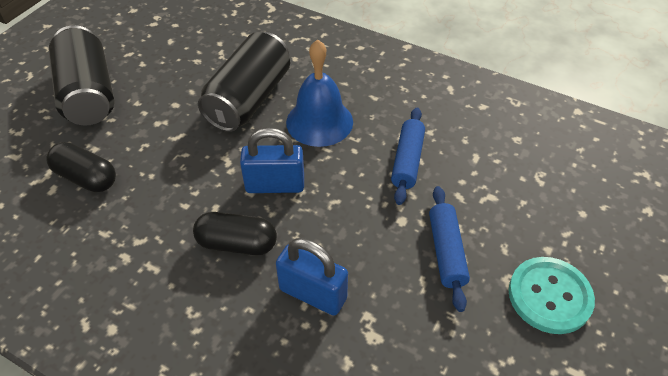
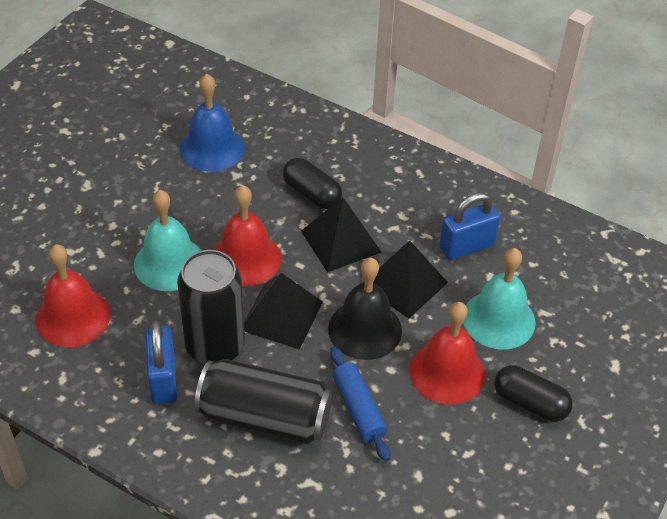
black bell: 0 -> 1
black pyramid: 0 -> 3
blue rolling pin: 2 -> 1
red bell: 0 -> 3
turquoise bell: 0 -> 2
turquoise button: 1 -> 0

